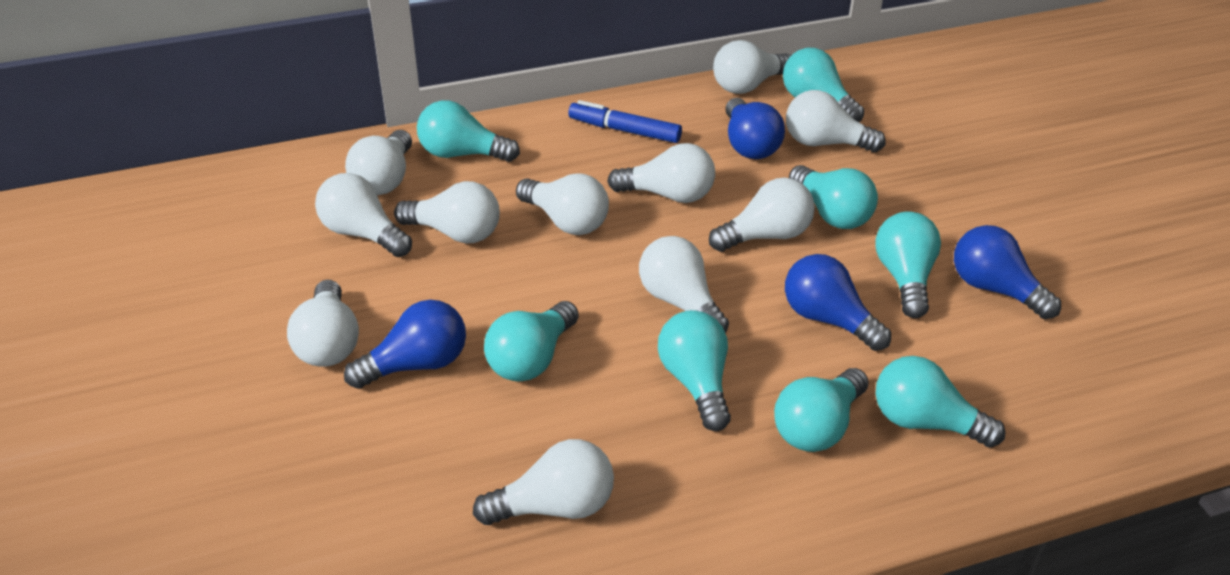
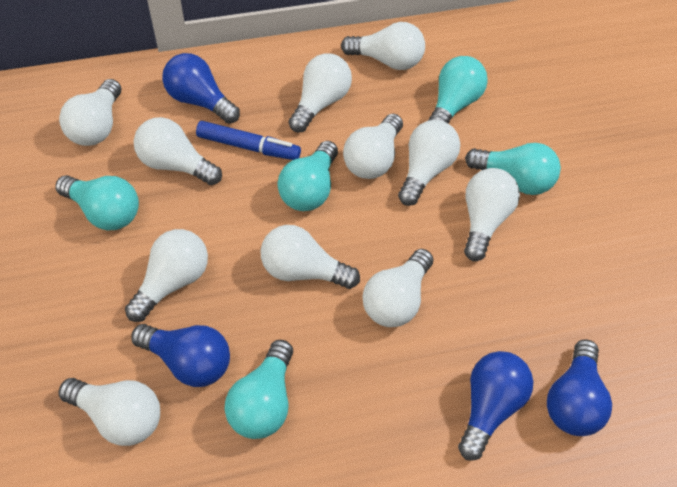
turquoise light bulb: 8 -> 5

